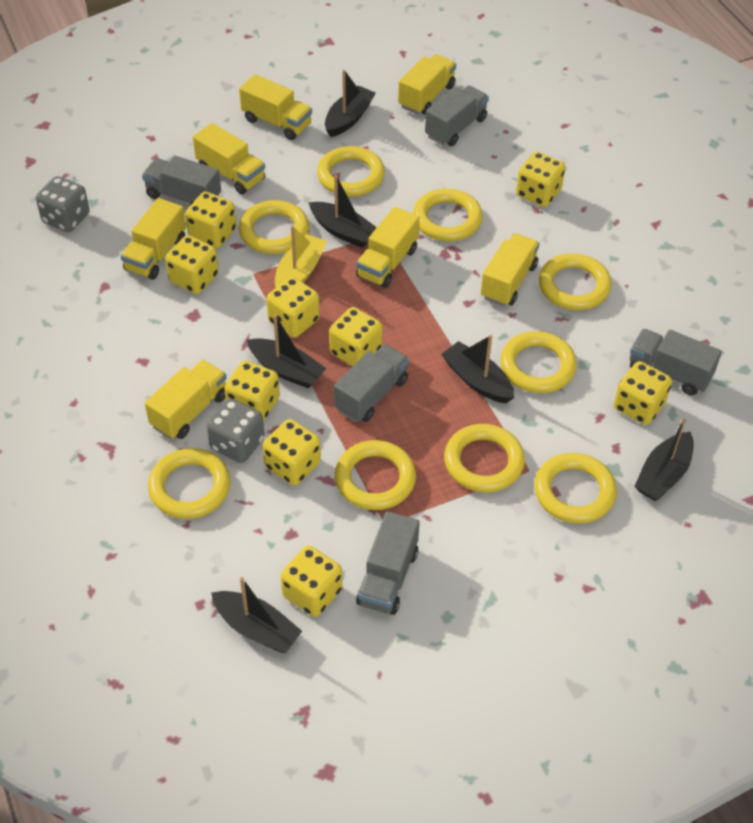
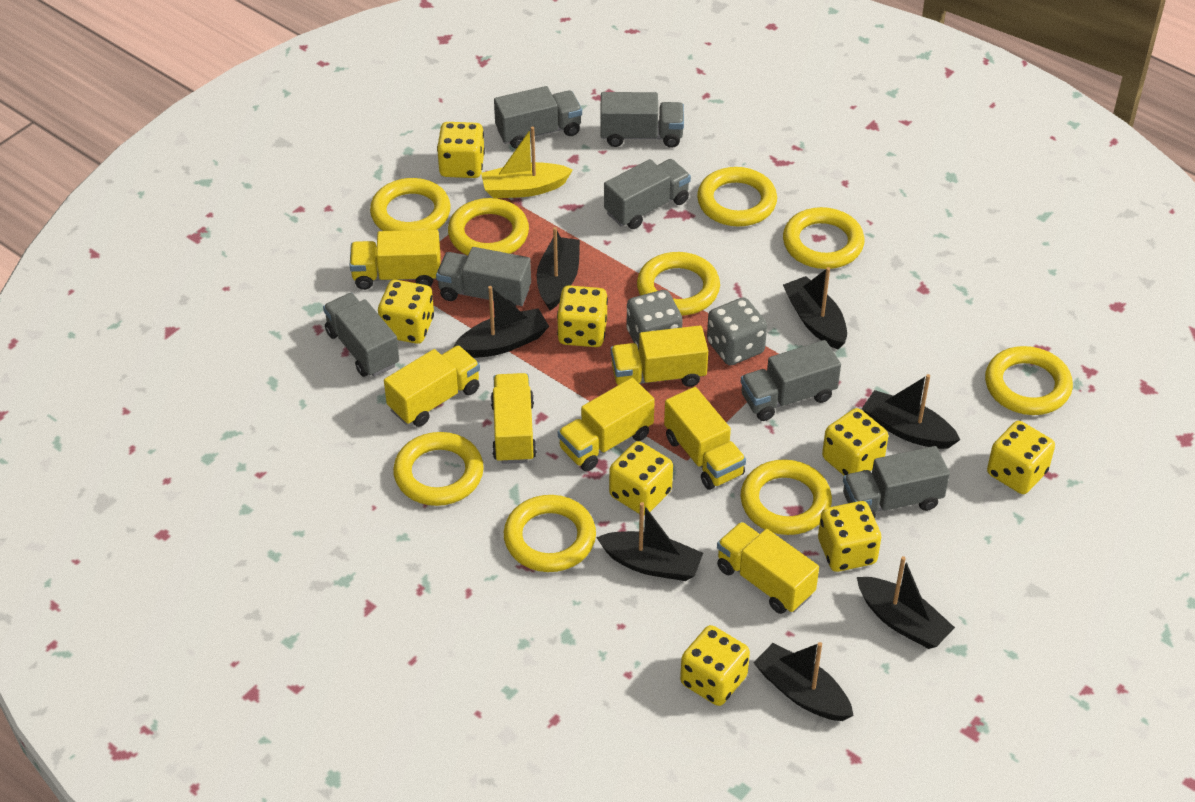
black boat: 6 -> 7
grey truck: 5 -> 7
yellow dice: 9 -> 8

